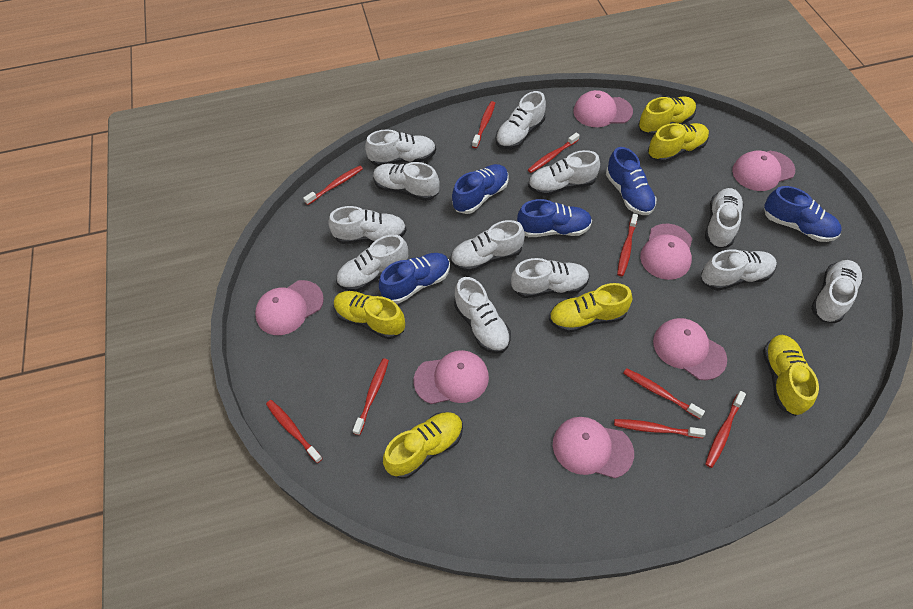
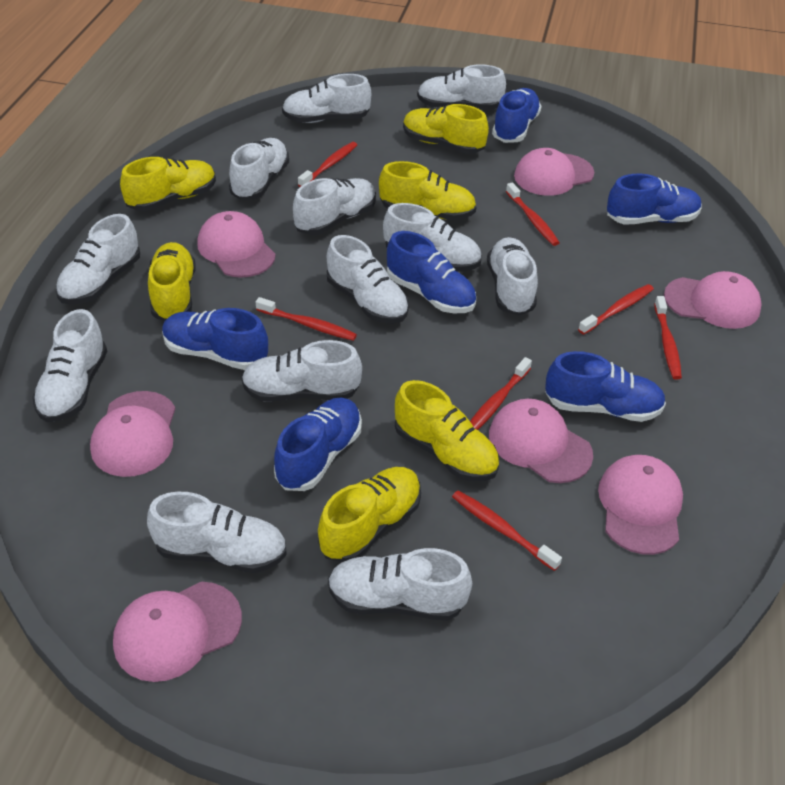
blue shoe: 5 -> 6
red toothbrush: 9 -> 7

